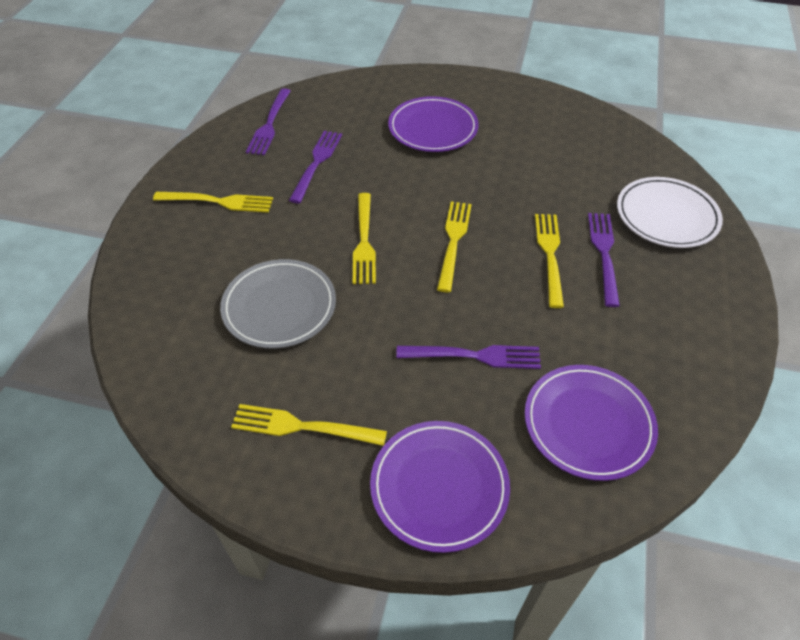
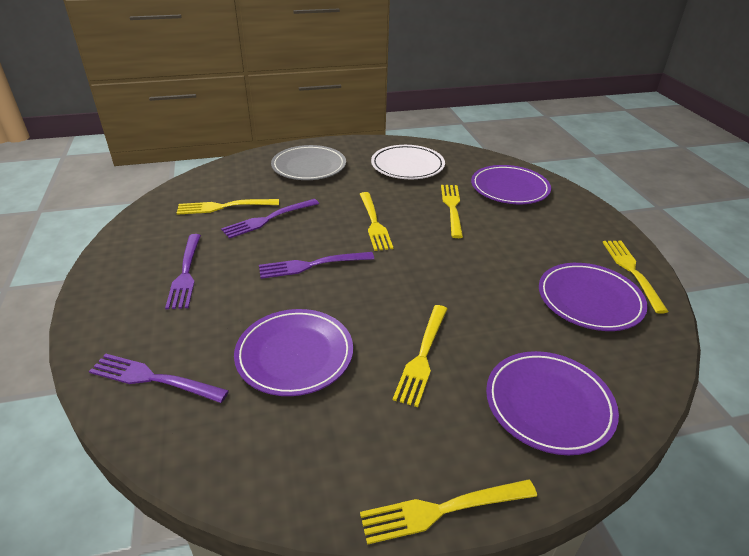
purple plate: 3 -> 4
yellow fork: 5 -> 6

